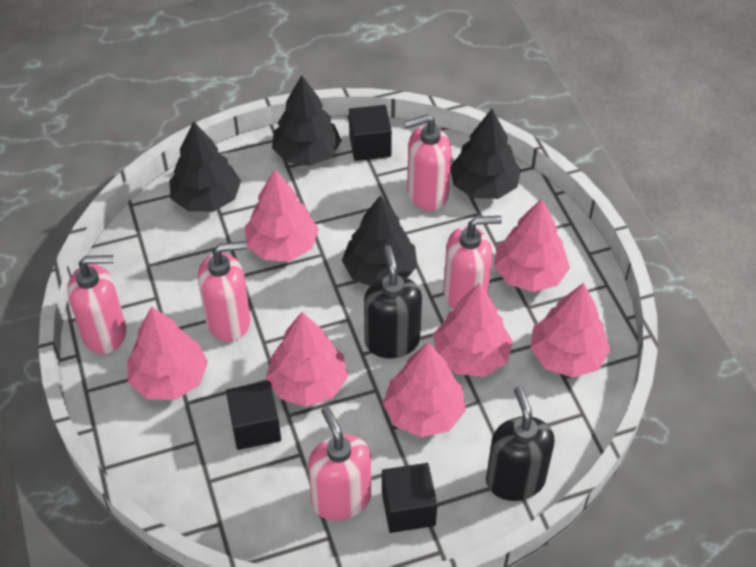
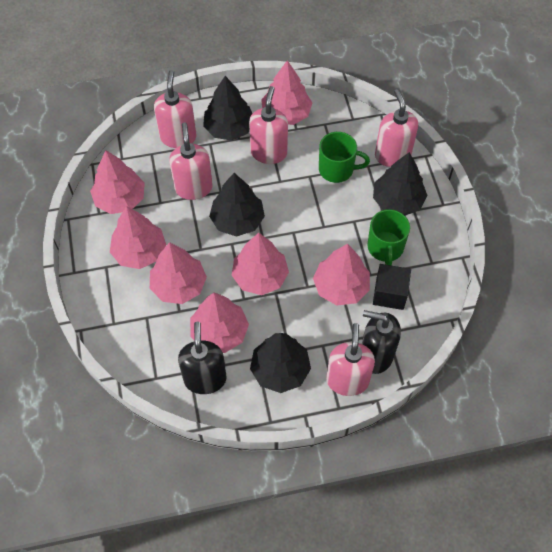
black cube: 3 -> 1
green mug: 0 -> 2

